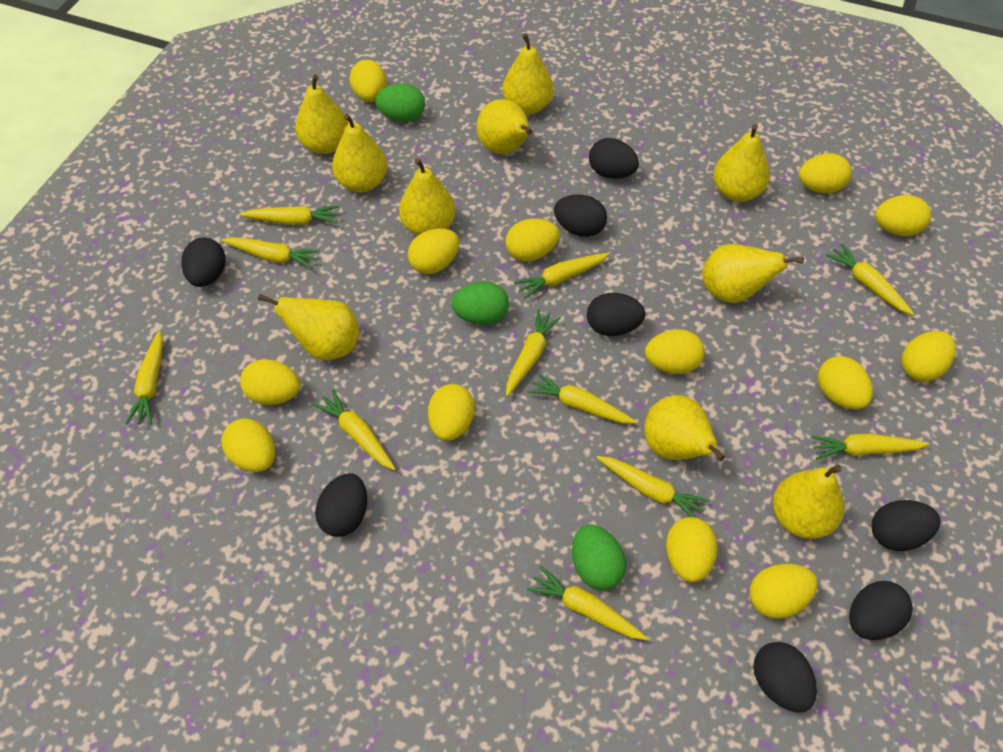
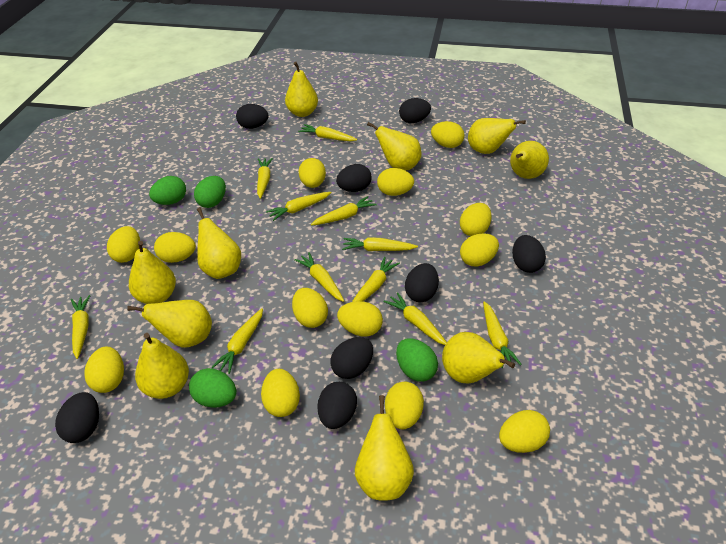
green egg: 3 -> 4

